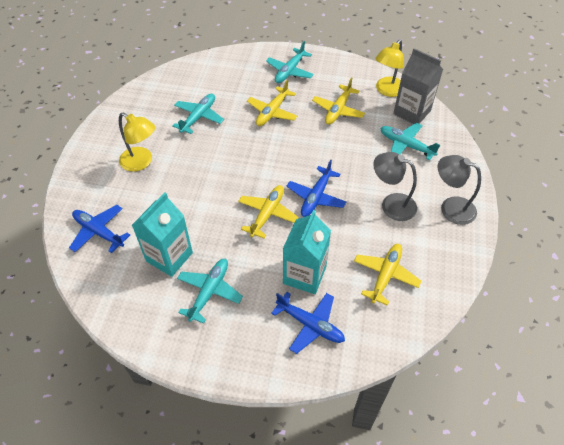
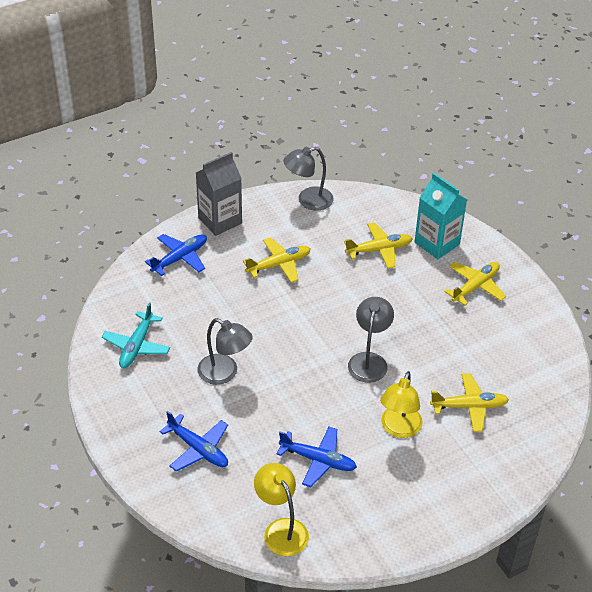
grey lamp: 2 -> 3
turquoise carton: 2 -> 1
turquoise plane: 4 -> 1

